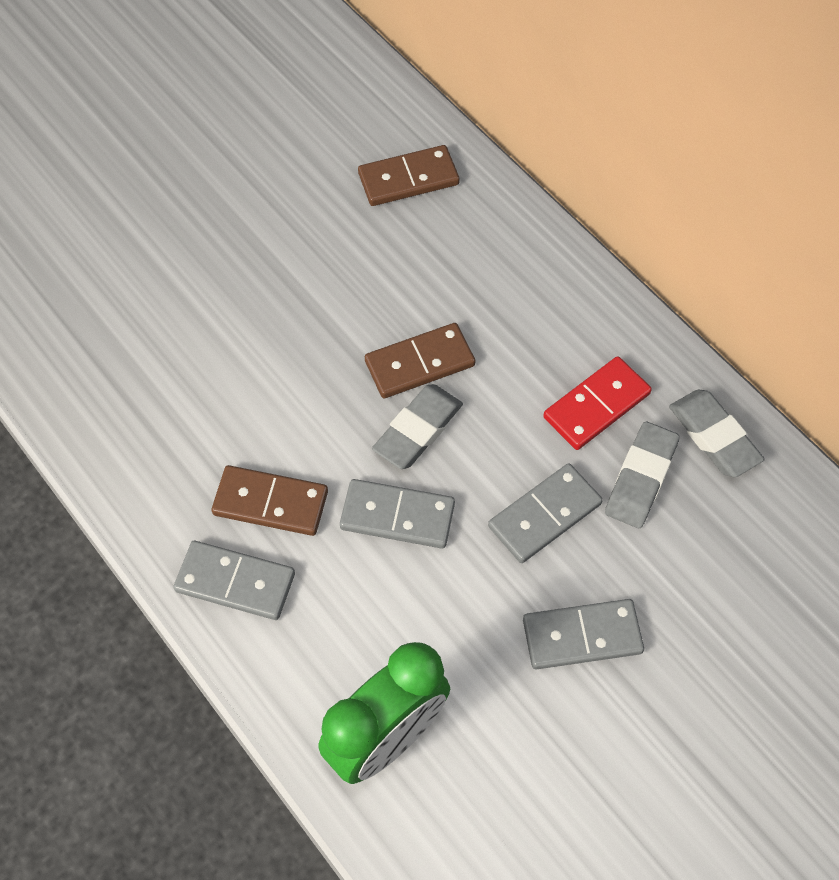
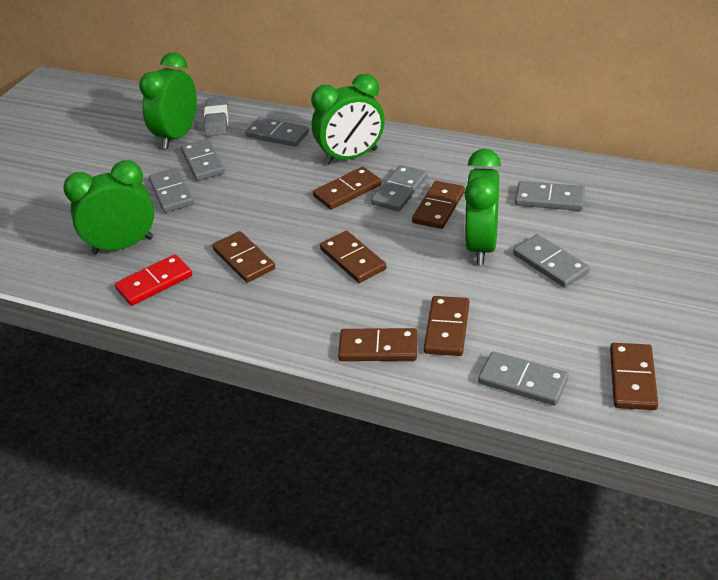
brown domino: 3 -> 7
green clock: 1 -> 4
grey domino: 4 -> 7
grey eraser: 3 -> 1

